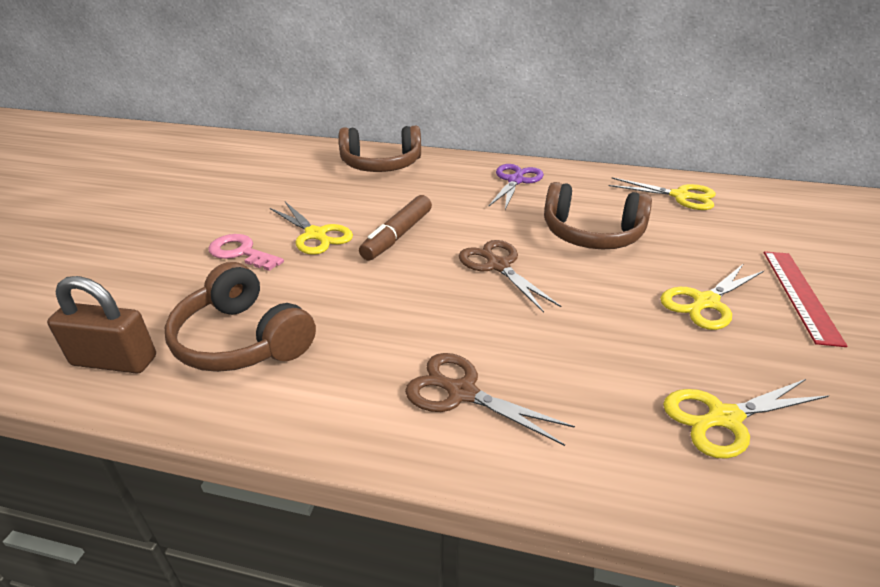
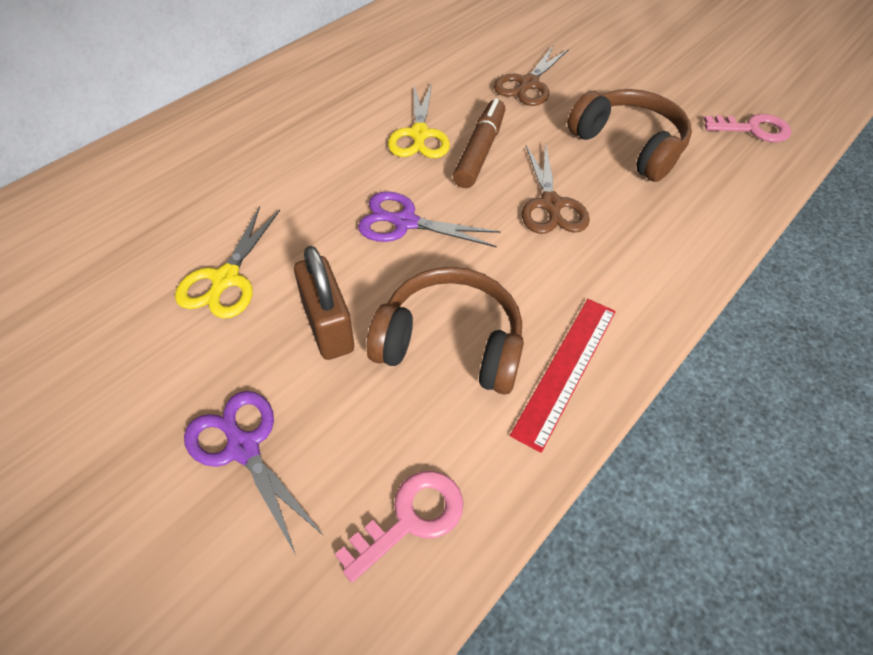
brown headphones: 3 -> 2
pink key: 1 -> 2
purple scissors: 1 -> 2
yellow scissors: 4 -> 2

